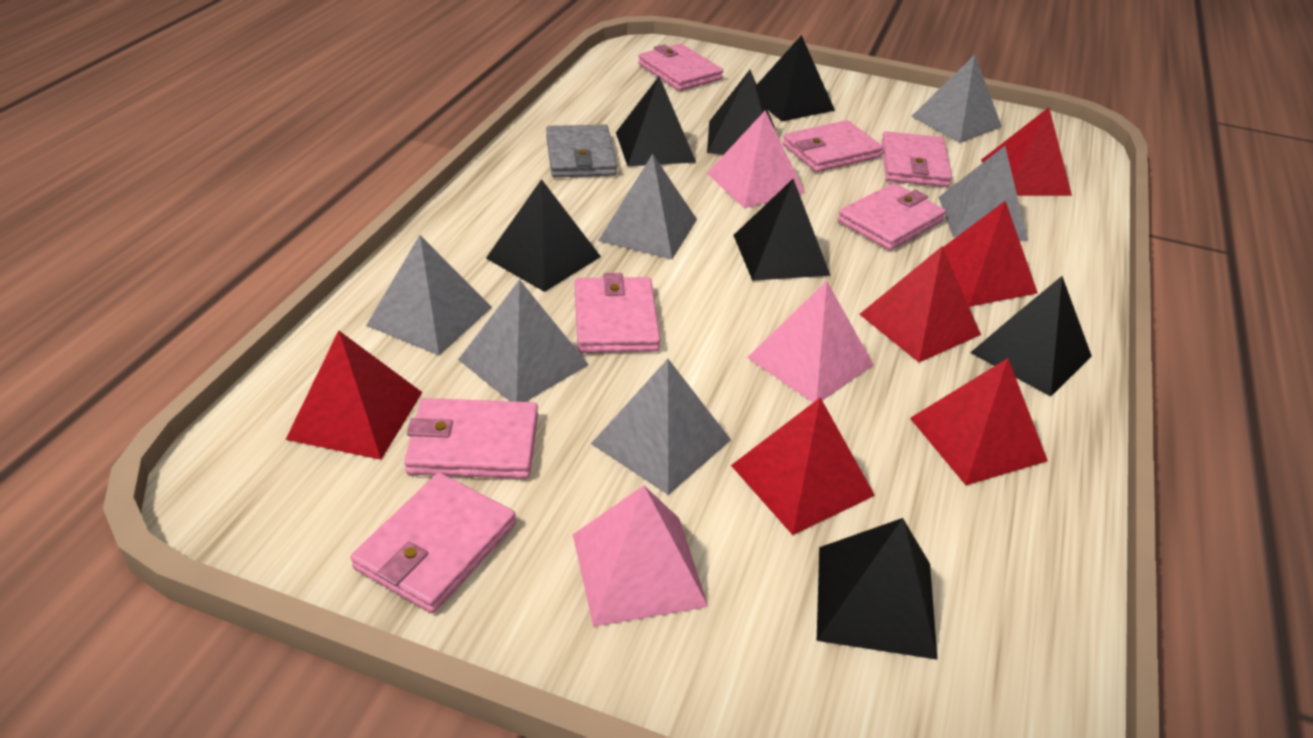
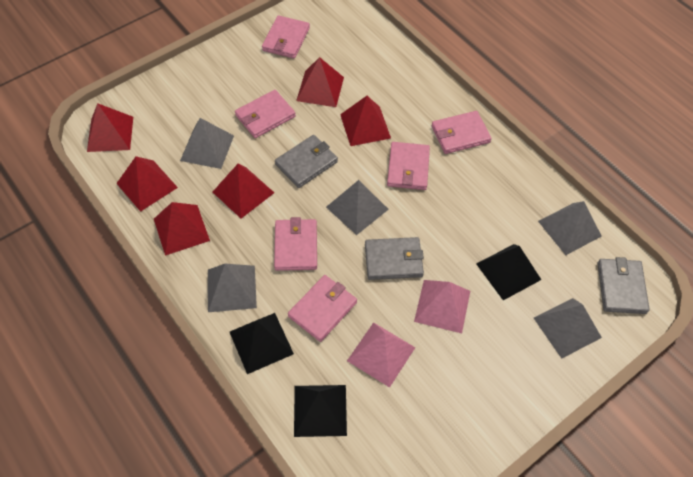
black pyramid: 7 -> 3
grey pyramid: 6 -> 5
grey wallet: 1 -> 3
pink pyramid: 3 -> 2
pink wallet: 7 -> 6

